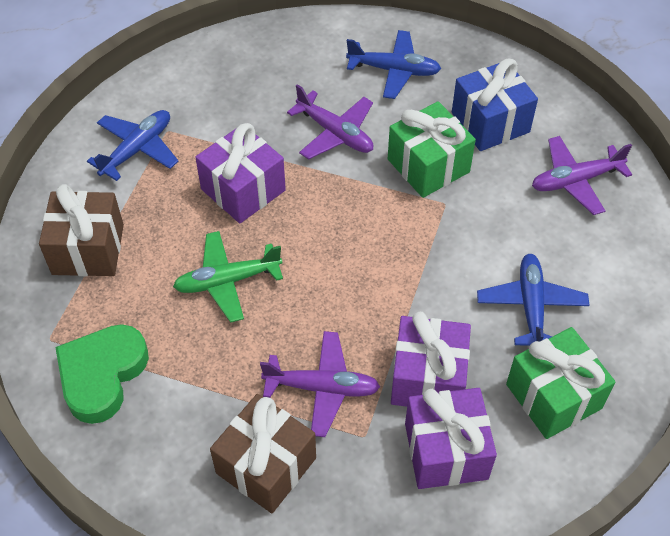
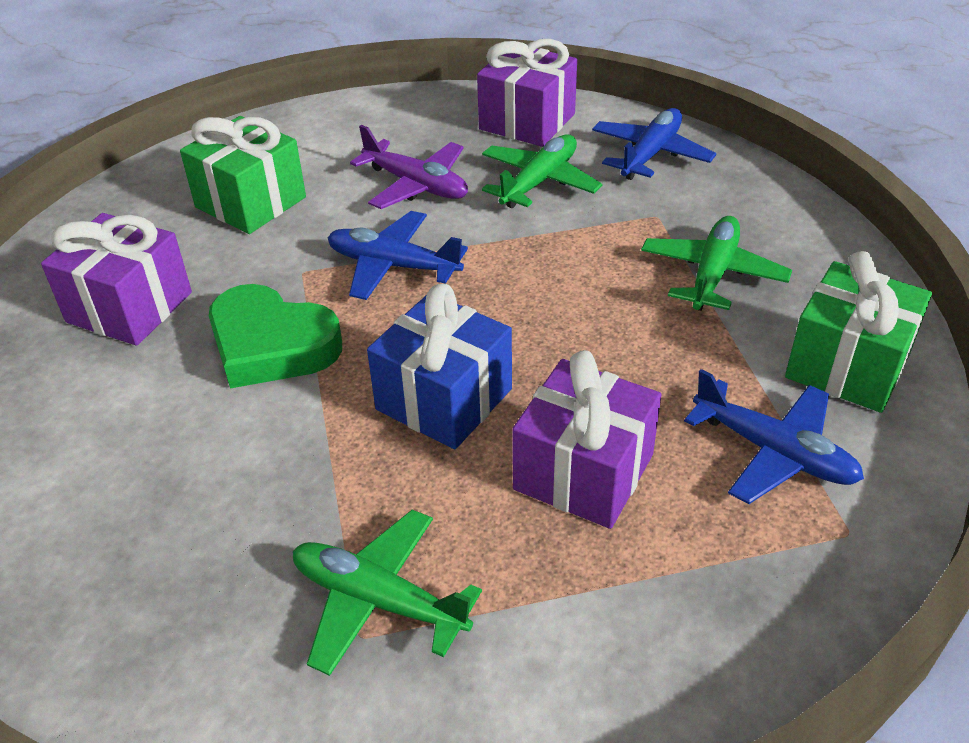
brown gift: 2 -> 0
green plane: 1 -> 3
purple plane: 3 -> 1

